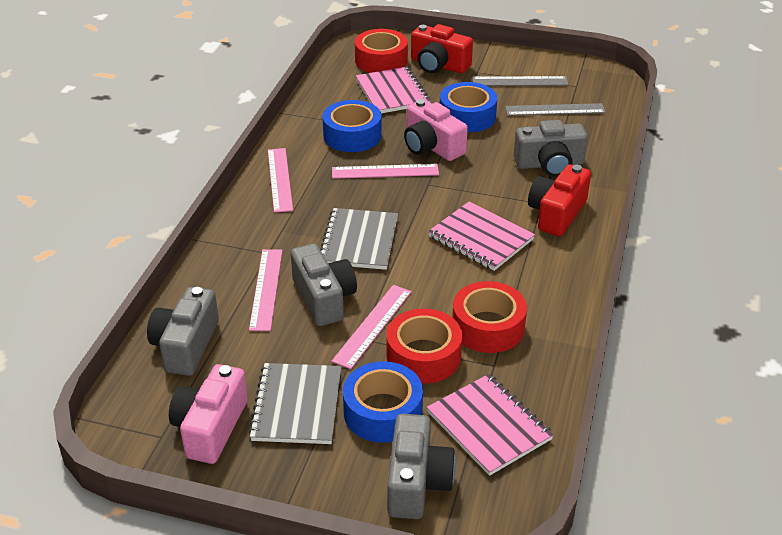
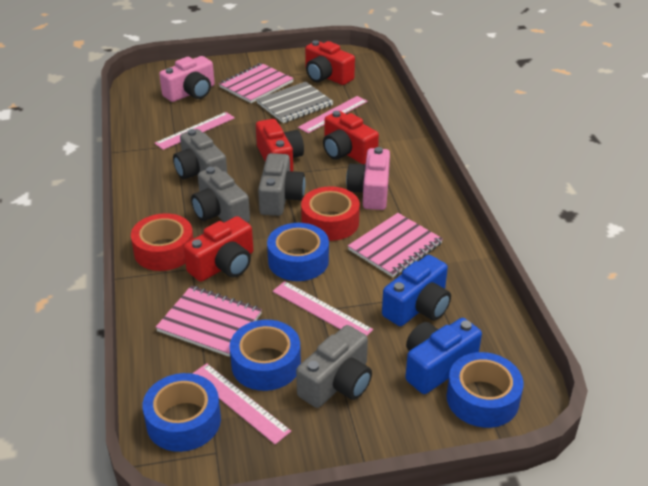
blue camera: 0 -> 2
blue tape: 3 -> 4
grey notebook: 2 -> 1
grey ruler: 2 -> 0
red camera: 2 -> 4
red tape: 3 -> 2

